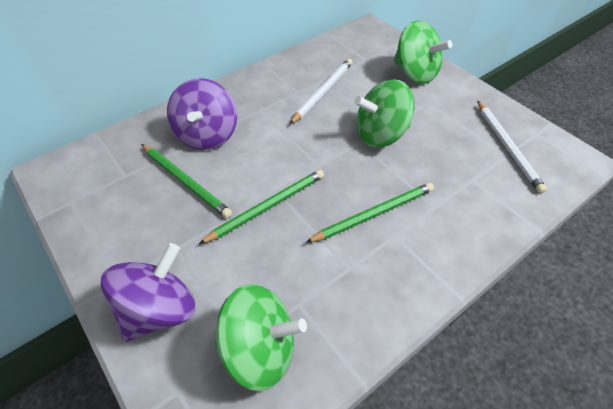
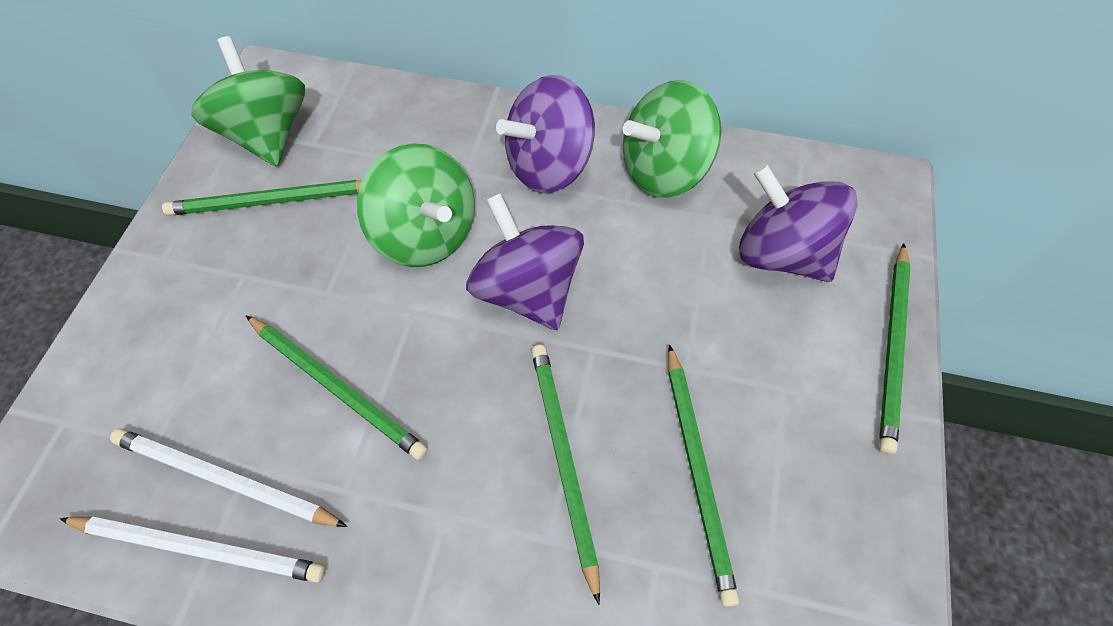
green pencil: 3 -> 5
purple spinning top: 2 -> 3

